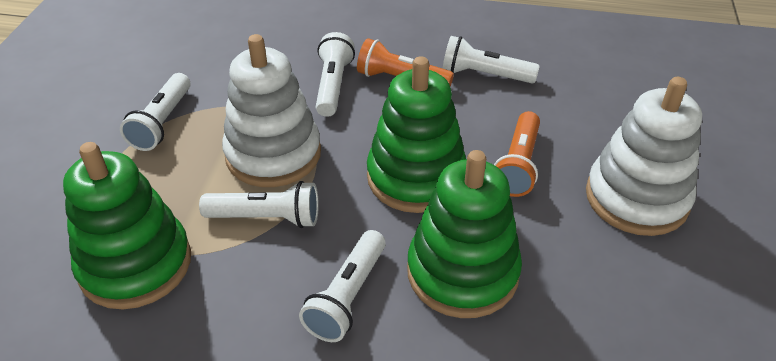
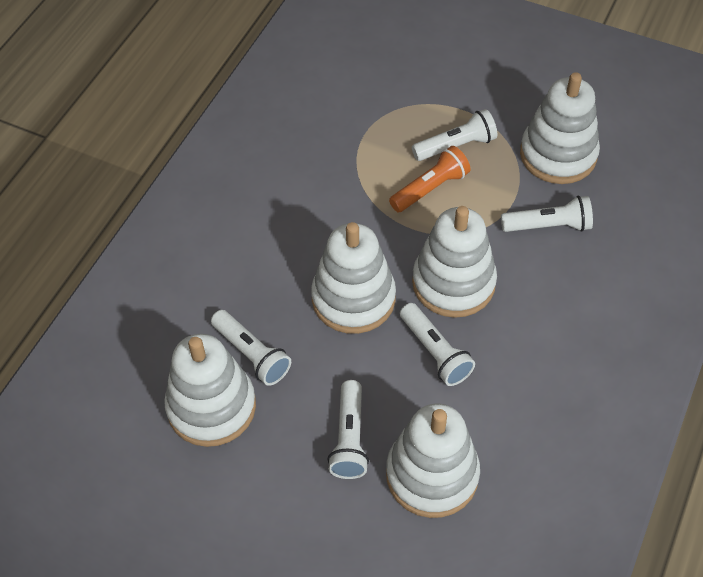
green stacking toy: 3 -> 0
orange flashlight: 2 -> 1
white stacking toy: 2 -> 5

